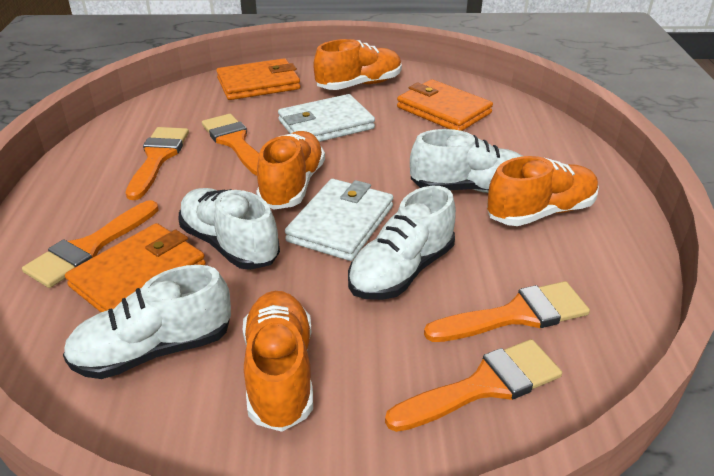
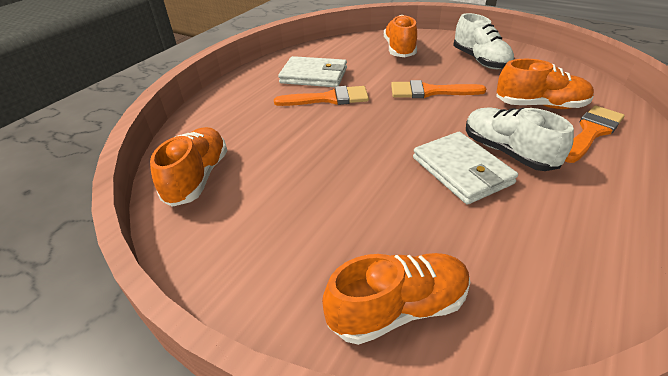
orange brush: 5 -> 3
orange wallet: 3 -> 0
white shoe: 4 -> 2

